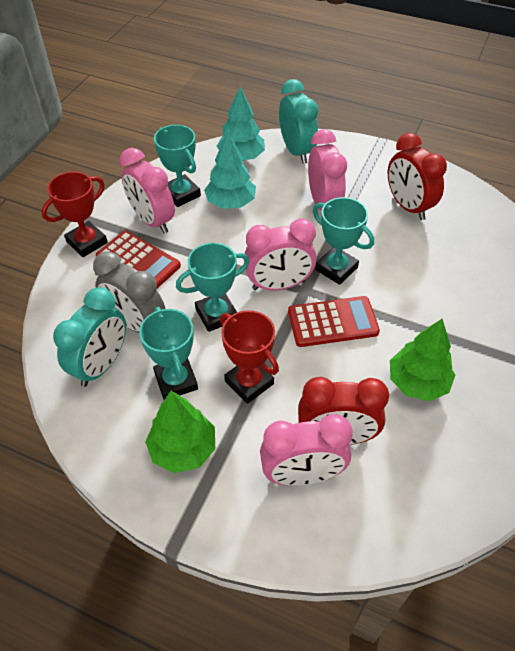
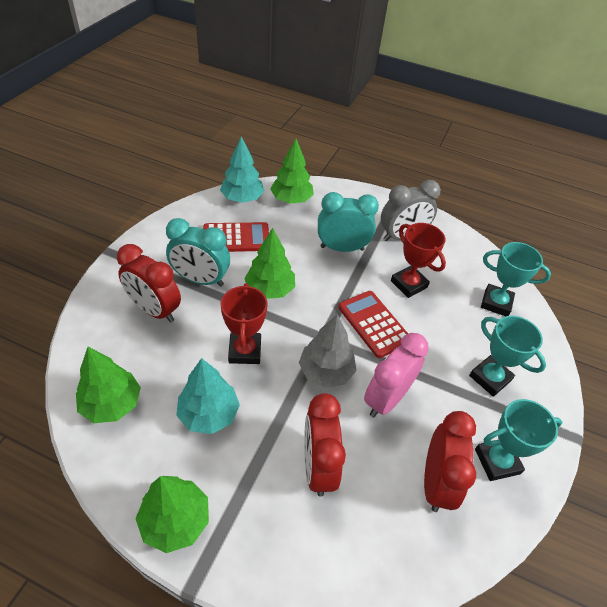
green tree: 2 -> 4
grey tree: 0 -> 1
pink clock: 4 -> 1
red clock: 2 -> 3
turquoise trophy: 4 -> 3

